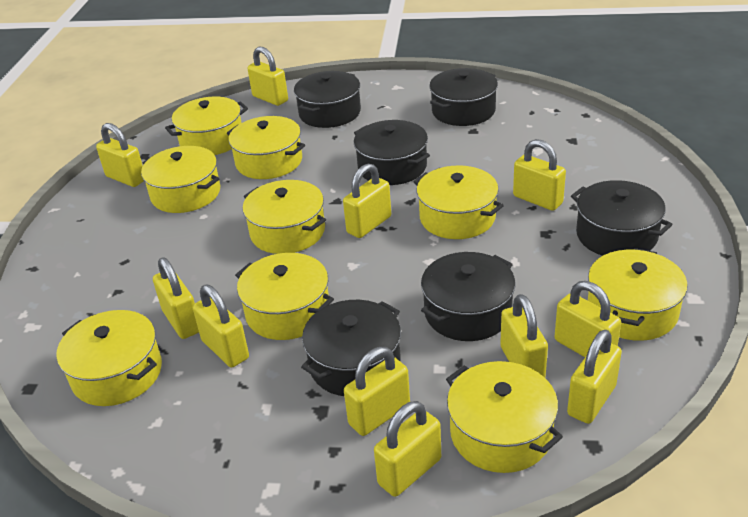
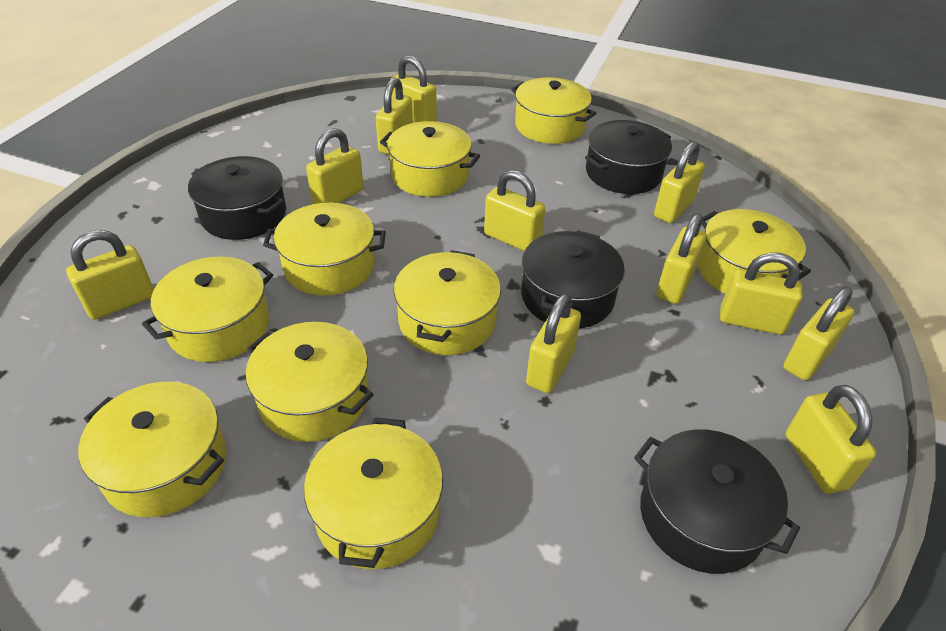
black pot: 6 -> 4

